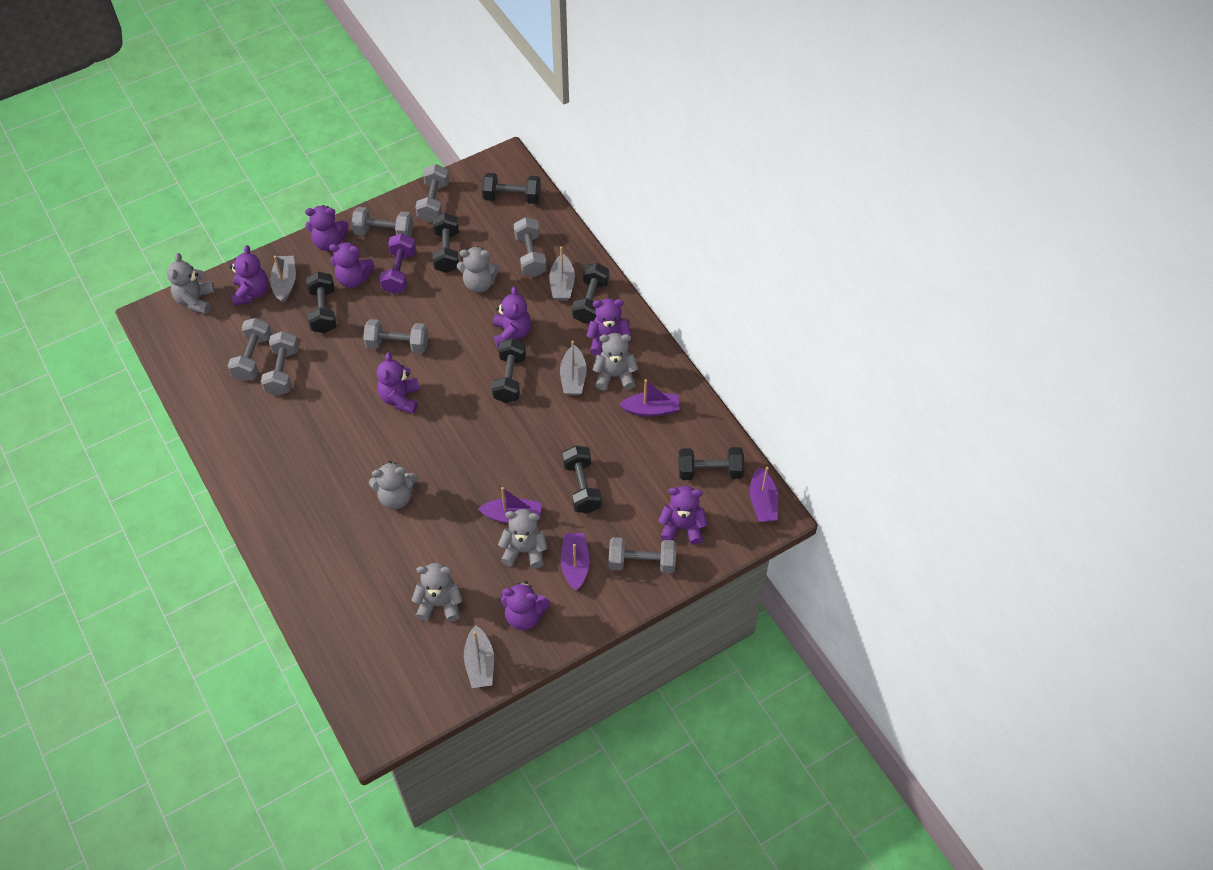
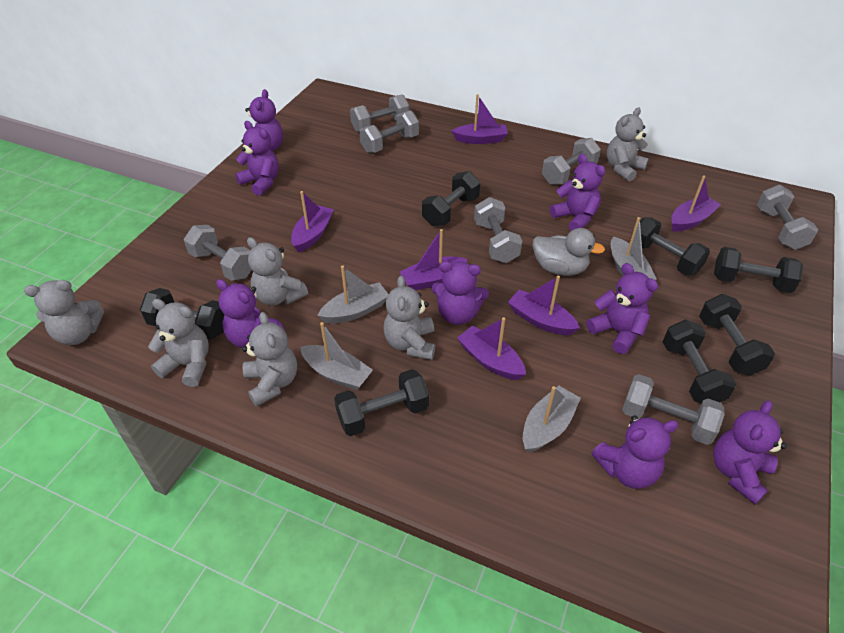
grey duck: 0 -> 1
purple boat: 4 -> 6
purple dumbbell: 1 -> 0

